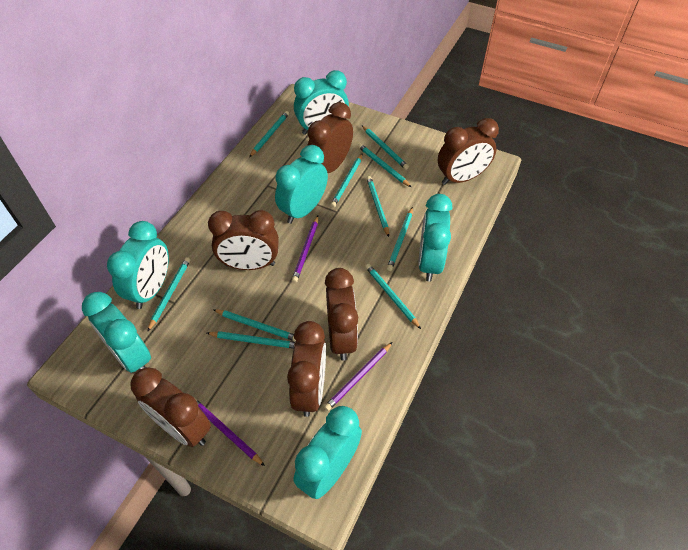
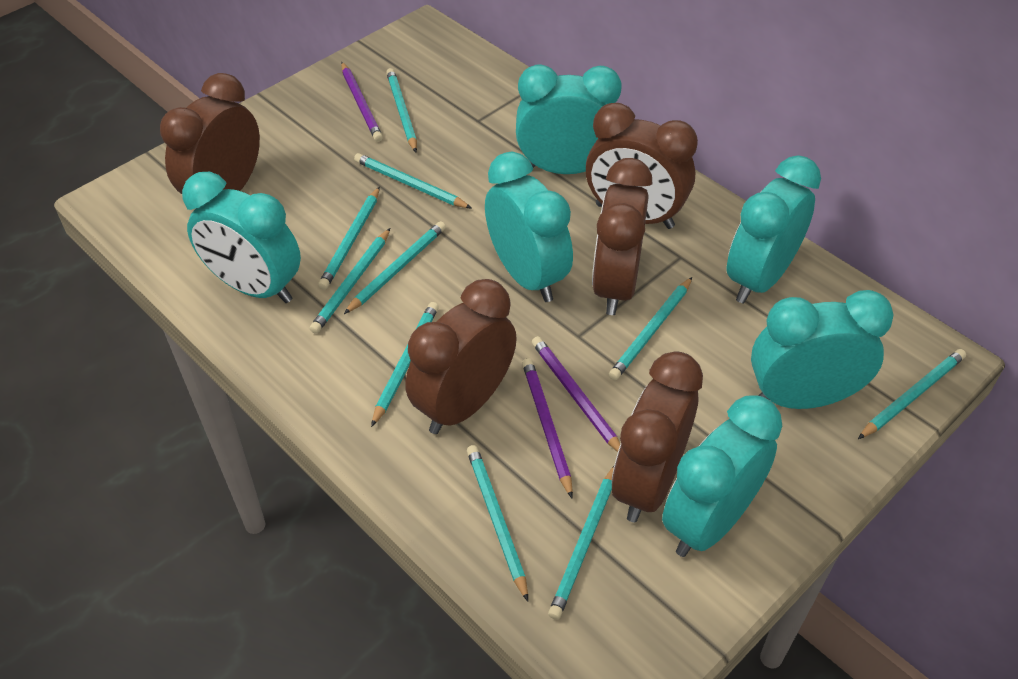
brown clock: 6 -> 5

